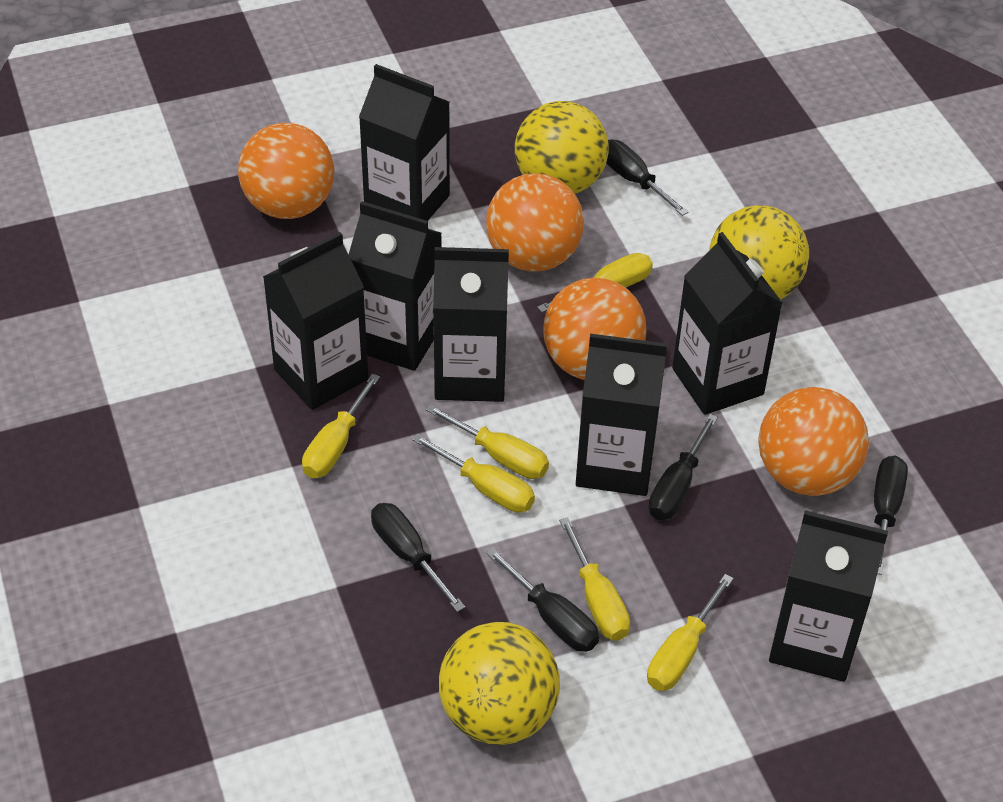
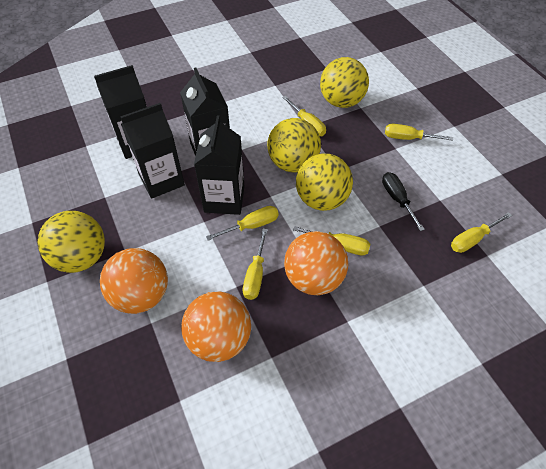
black carton: 7 -> 4
black screwdriver: 5 -> 1
orange ball: 4 -> 3
yellow ball: 3 -> 4

